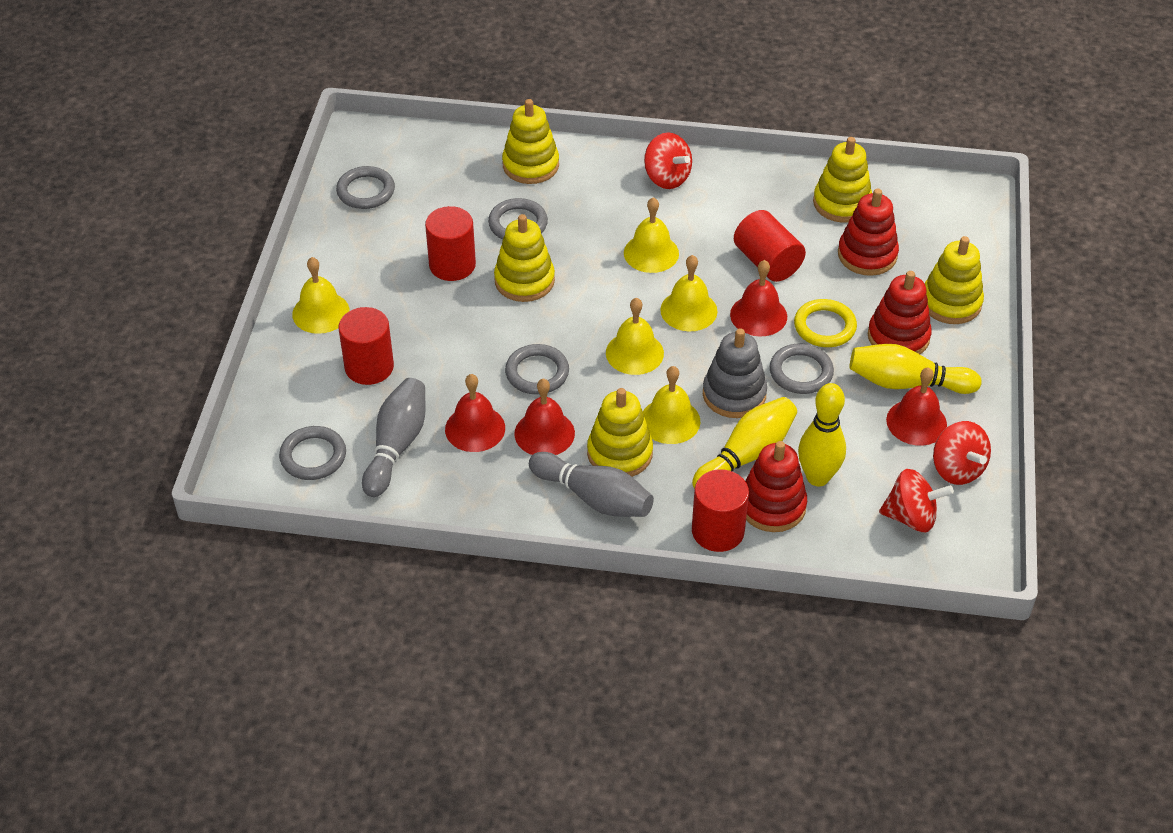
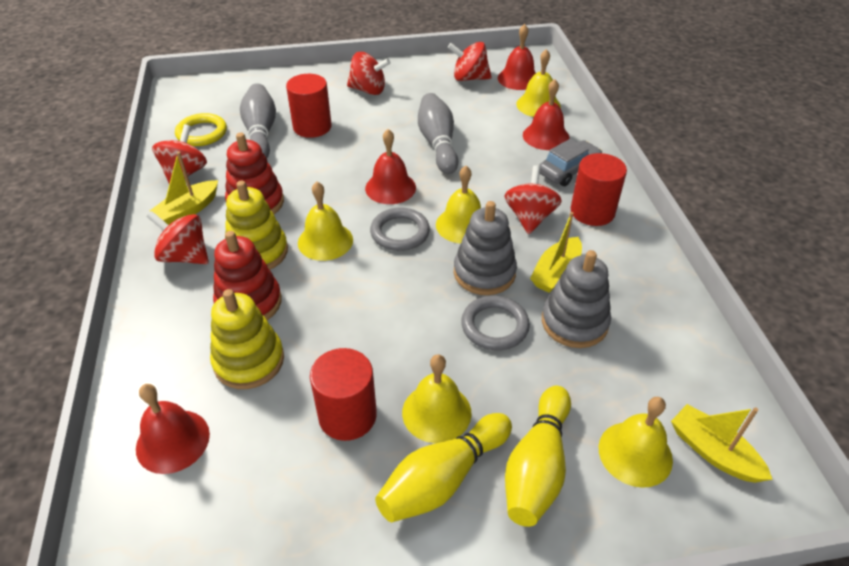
grey car: 0 -> 1
grey ring: 5 -> 2
grey stacking toy: 1 -> 2
red cylinder: 4 -> 3
red spinning top: 3 -> 5
red stacking toy: 3 -> 2
yellow boat: 0 -> 3
yellow bowling pin: 3 -> 2
yellow stacking toy: 5 -> 2

